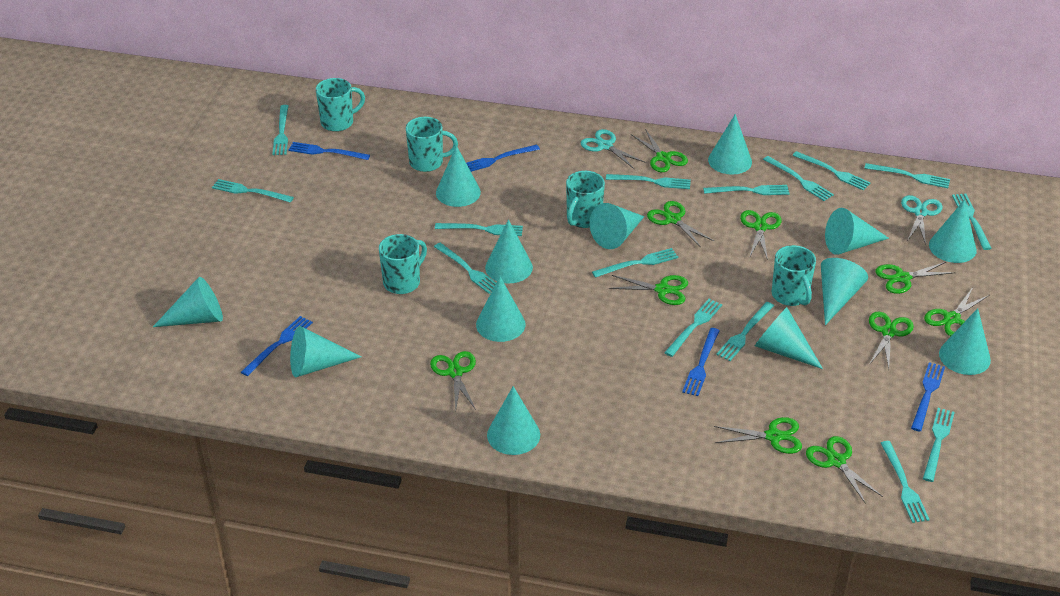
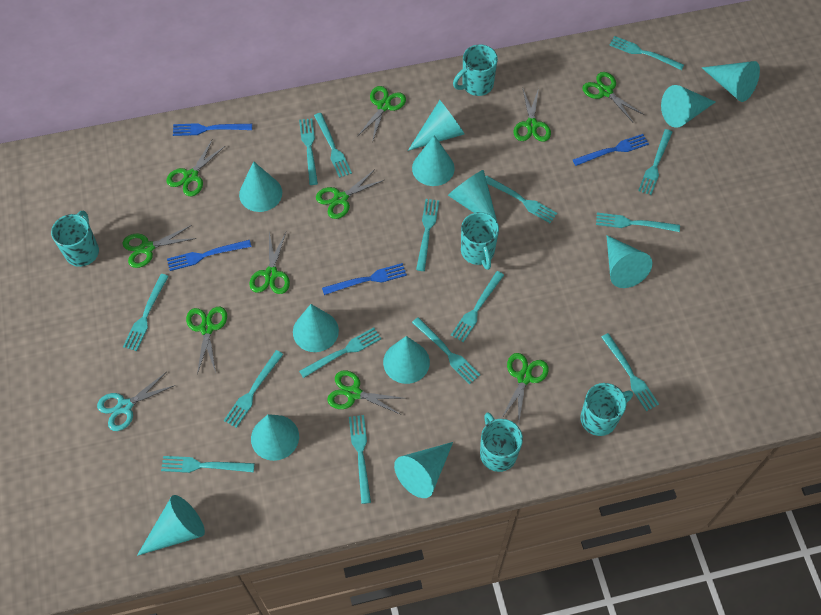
blue fork: 5 -> 4
turquoise cone: 13 -> 12
turquoise scissors: 2 -> 1

